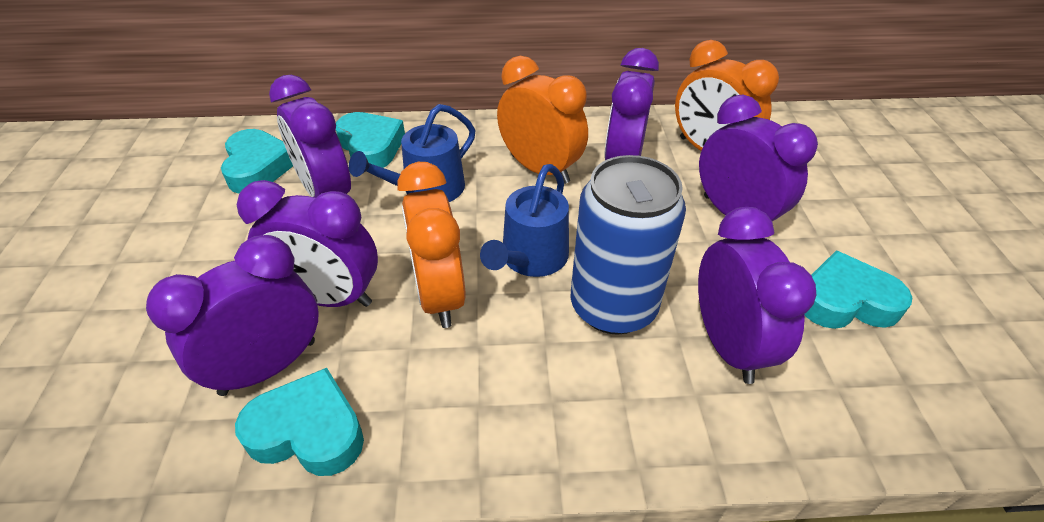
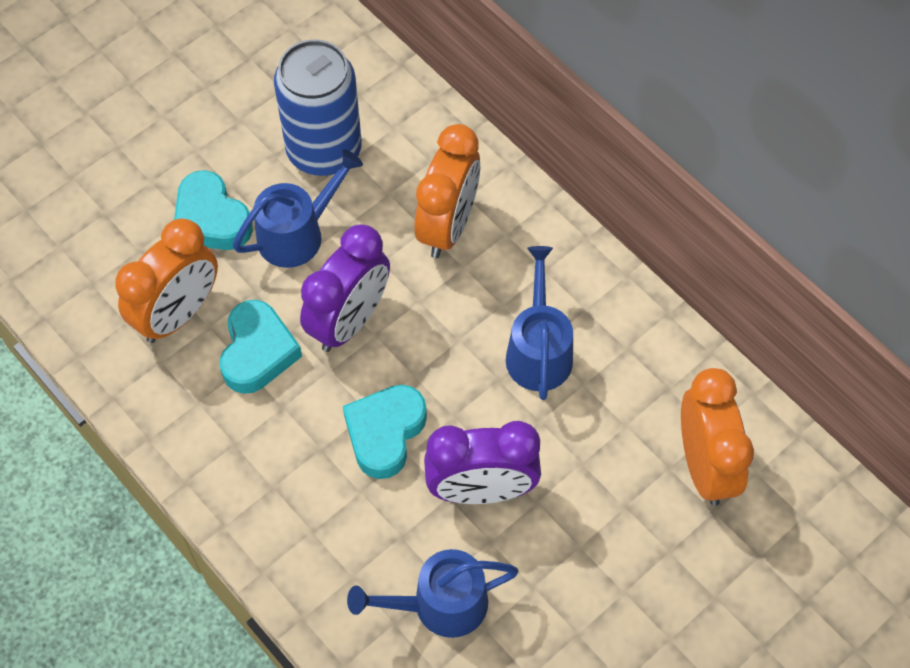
blue watering can: 2 -> 3
purple clock: 6 -> 2
turquoise heart: 4 -> 3

